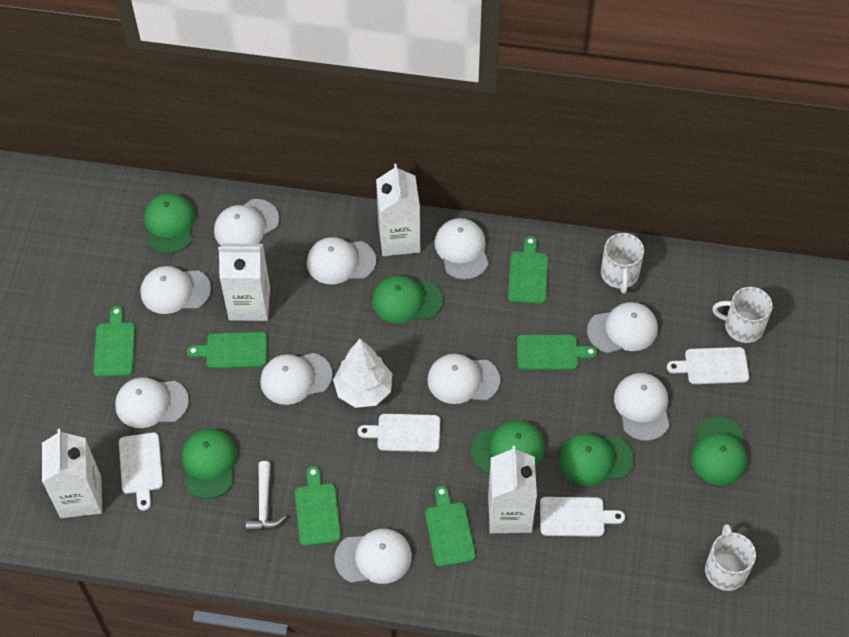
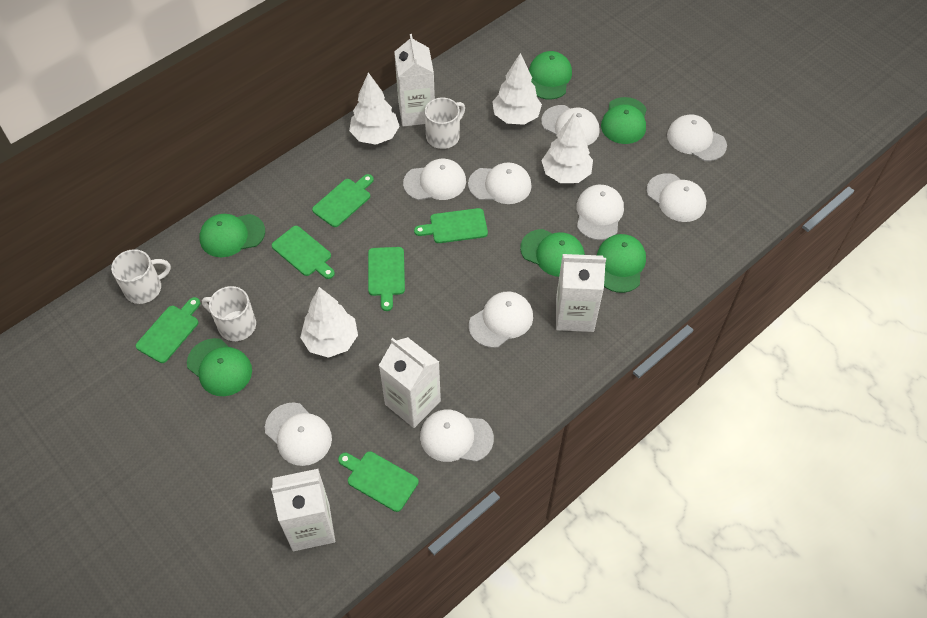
white cap: 10 -> 9
white cutting board: 4 -> 0
white hammer: 1 -> 0
white tree: 1 -> 4

